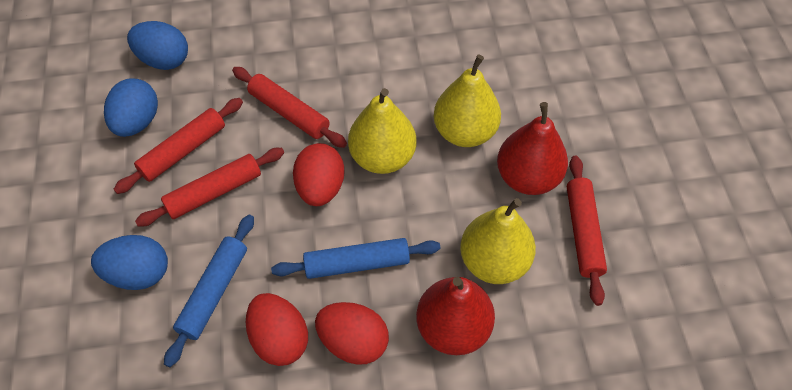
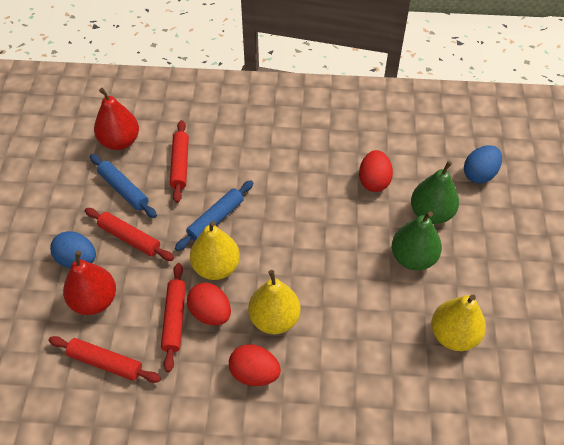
blue egg: 3 -> 2
green pear: 0 -> 2

